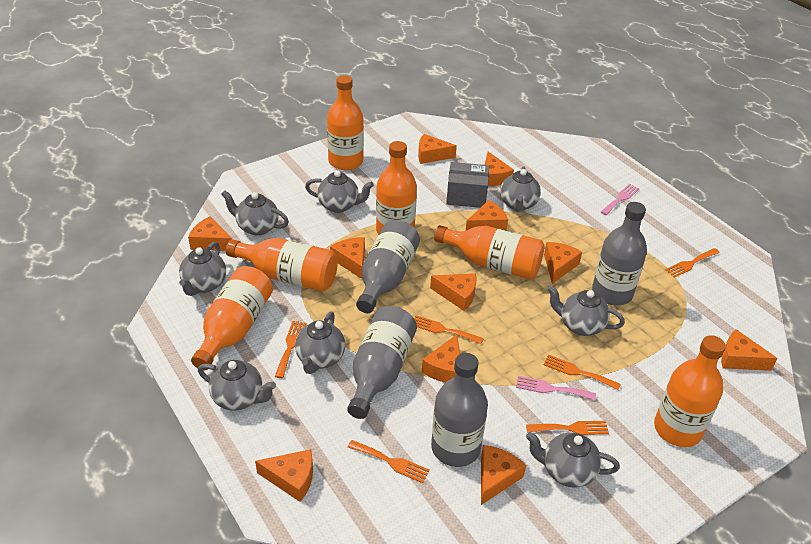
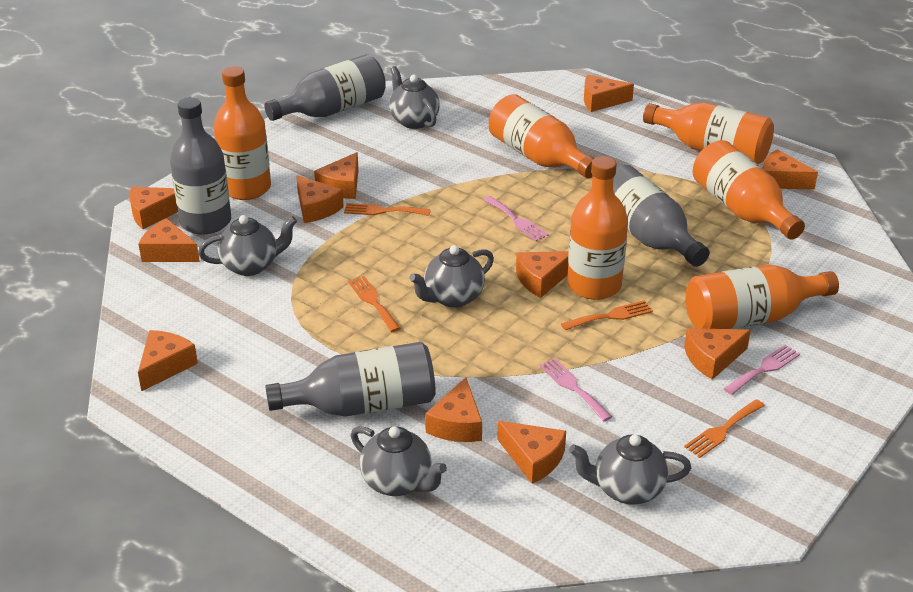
grey box: 1 -> 0
grey teapot: 8 -> 5
orange fork: 6 -> 4
pink fork: 2 -> 3

